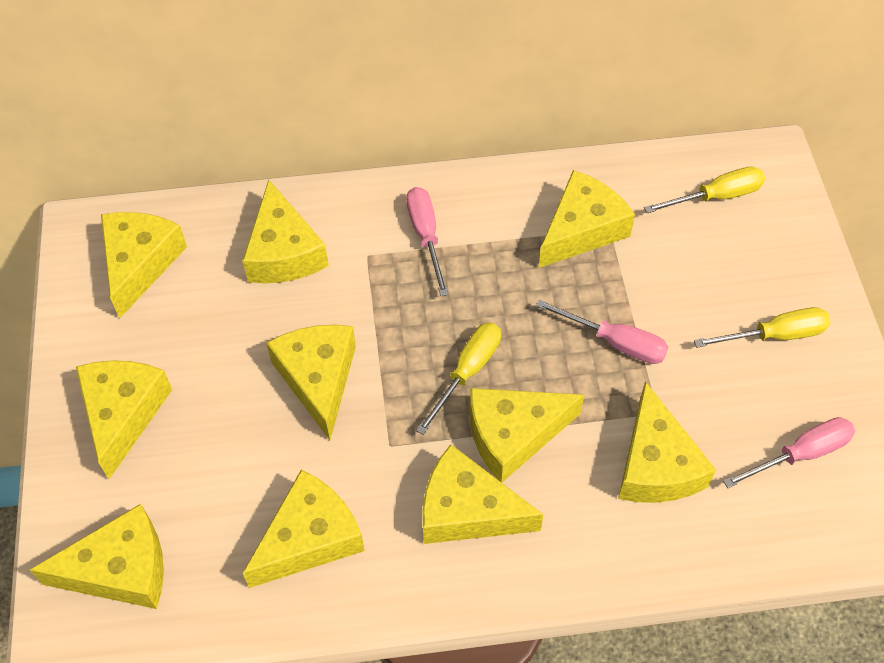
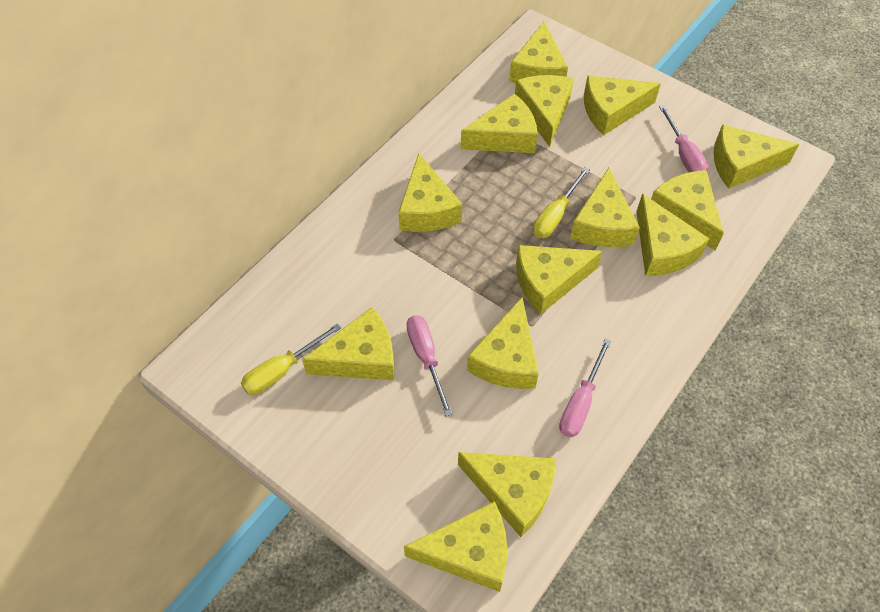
yellow cheese: 10 -> 14
yellow screwdriver: 3 -> 2

